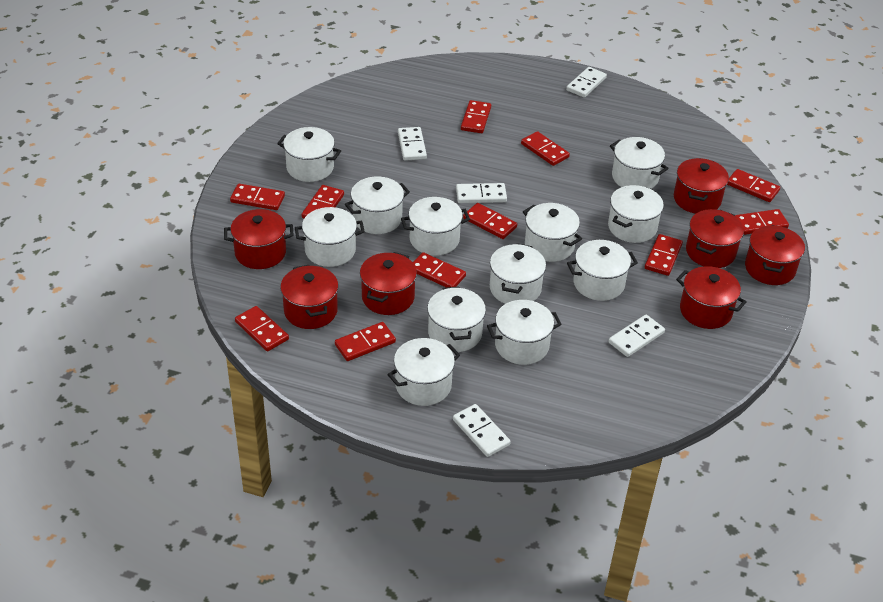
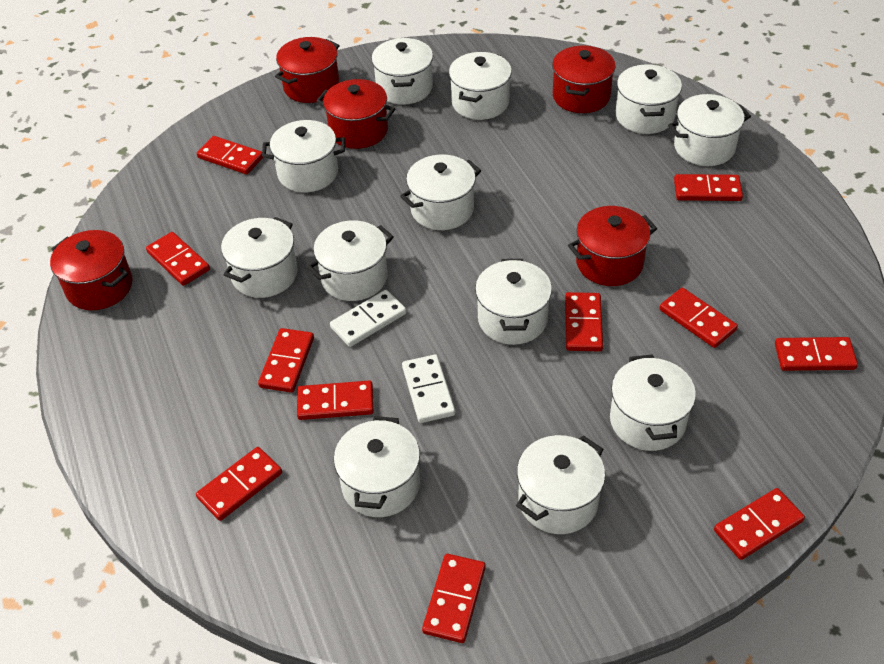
red pot: 7 -> 5
white domino: 5 -> 2

